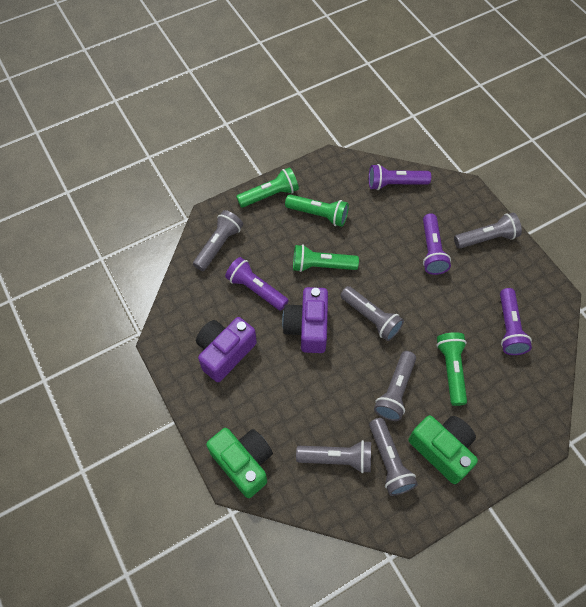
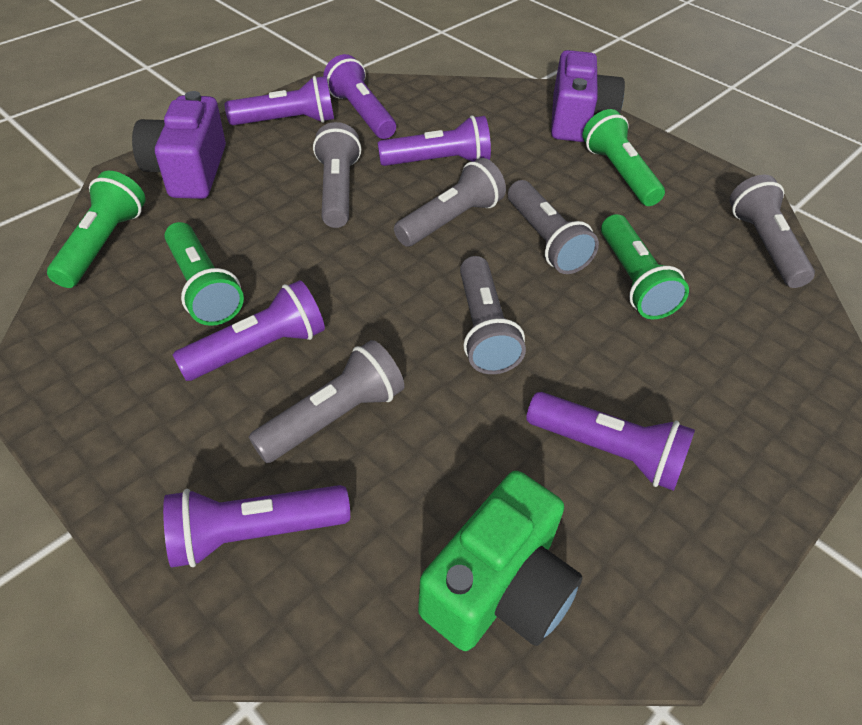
green camera: 2 -> 1
purple flashlight: 4 -> 6

